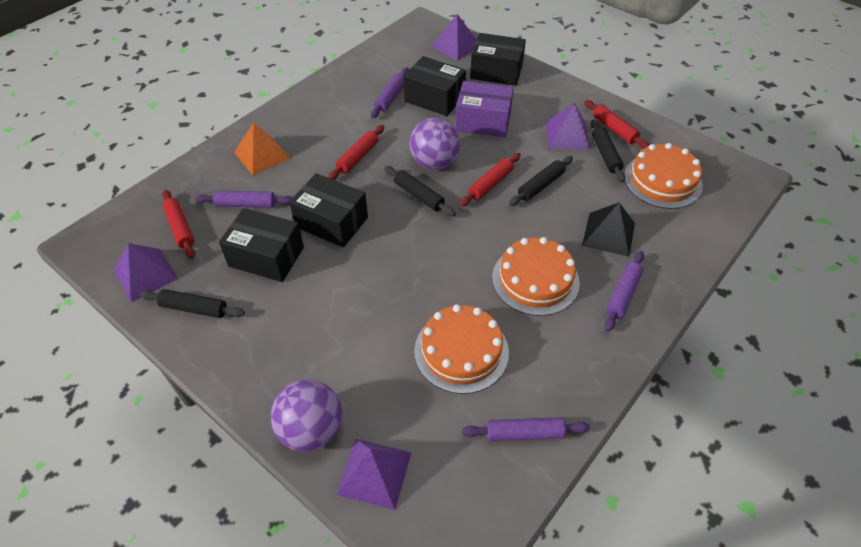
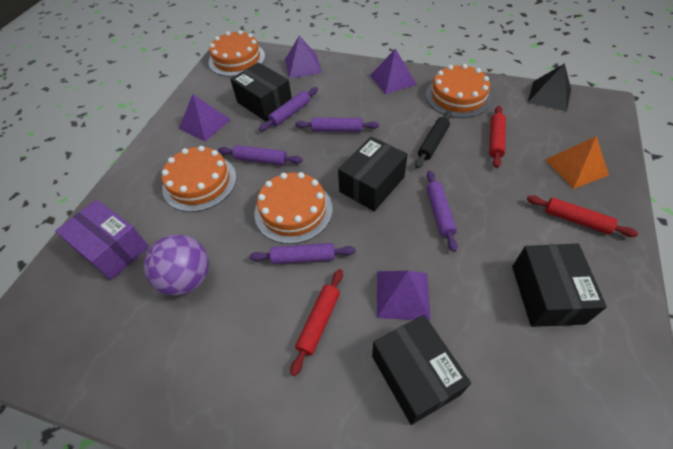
black rolling pin: 4 -> 1
orange cake: 3 -> 4
purple ball: 2 -> 1
purple rolling pin: 4 -> 5
red rolling pin: 4 -> 3

